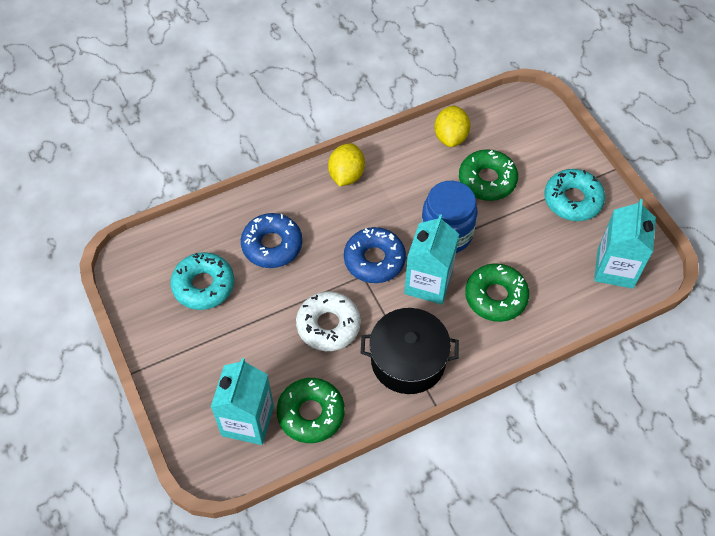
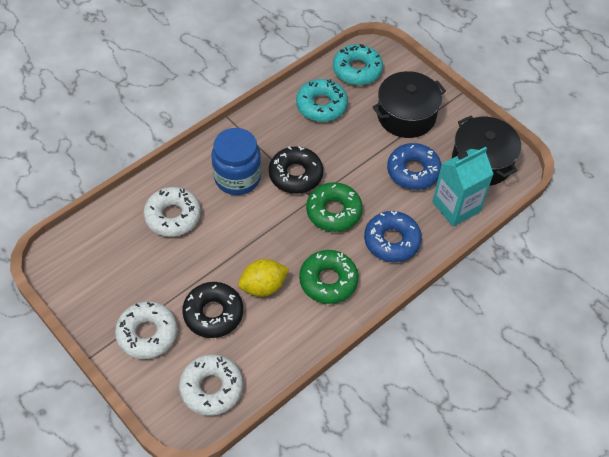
black donut: 0 -> 2
black pot: 1 -> 2
green donut: 3 -> 2
turquoise carton: 3 -> 1
white donut: 1 -> 3
yellow lemon: 2 -> 1

